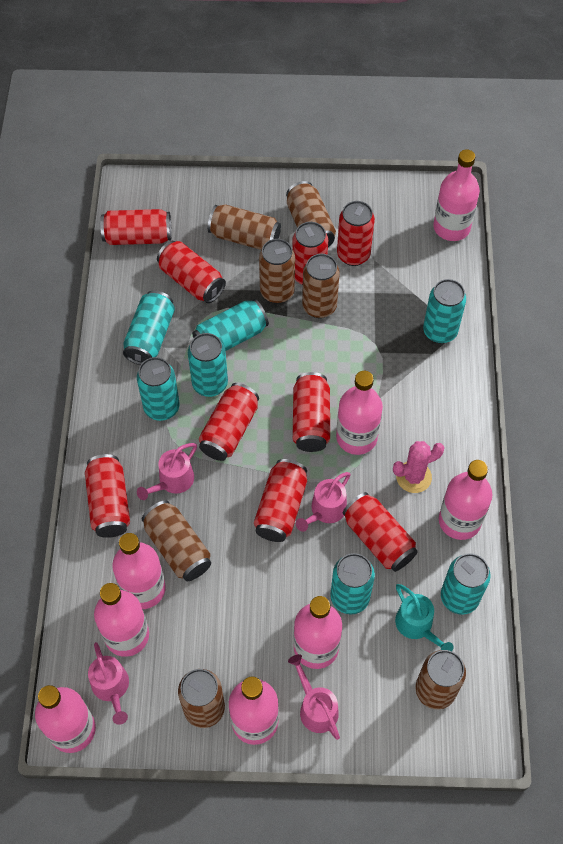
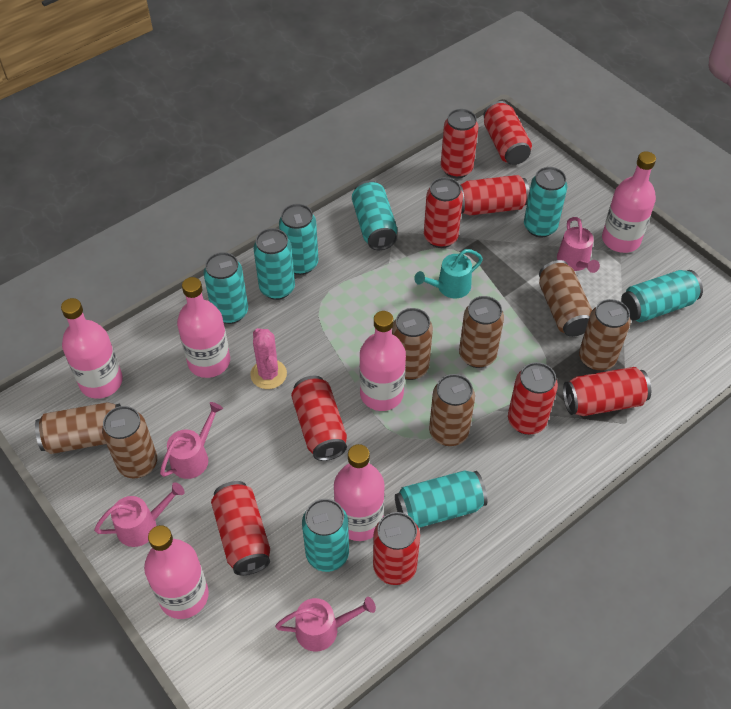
pink bottle: 8 -> 6
turquoise can: 7 -> 8

